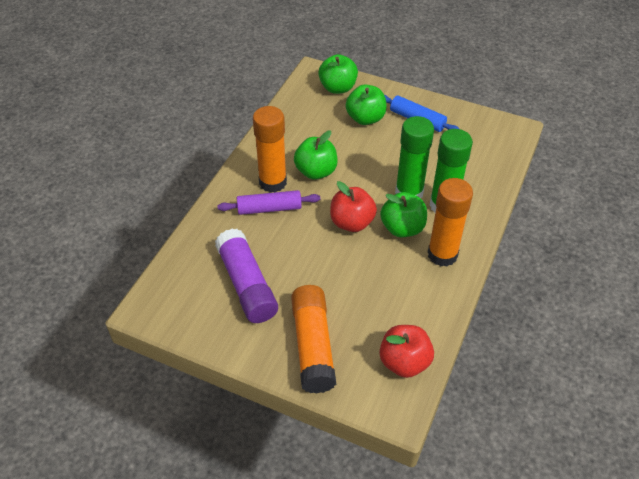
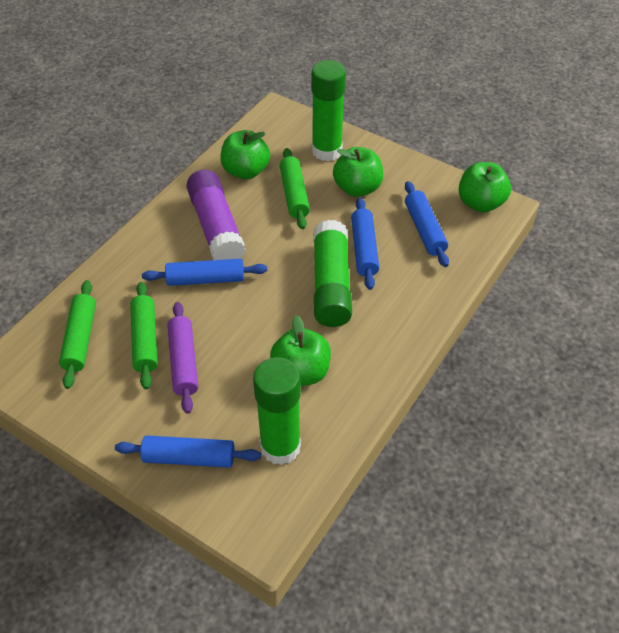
blue rolling pin: 1 -> 4
green glue stick: 2 -> 3
green rolling pin: 0 -> 3
orange glue stick: 3 -> 0
red apple: 2 -> 0

